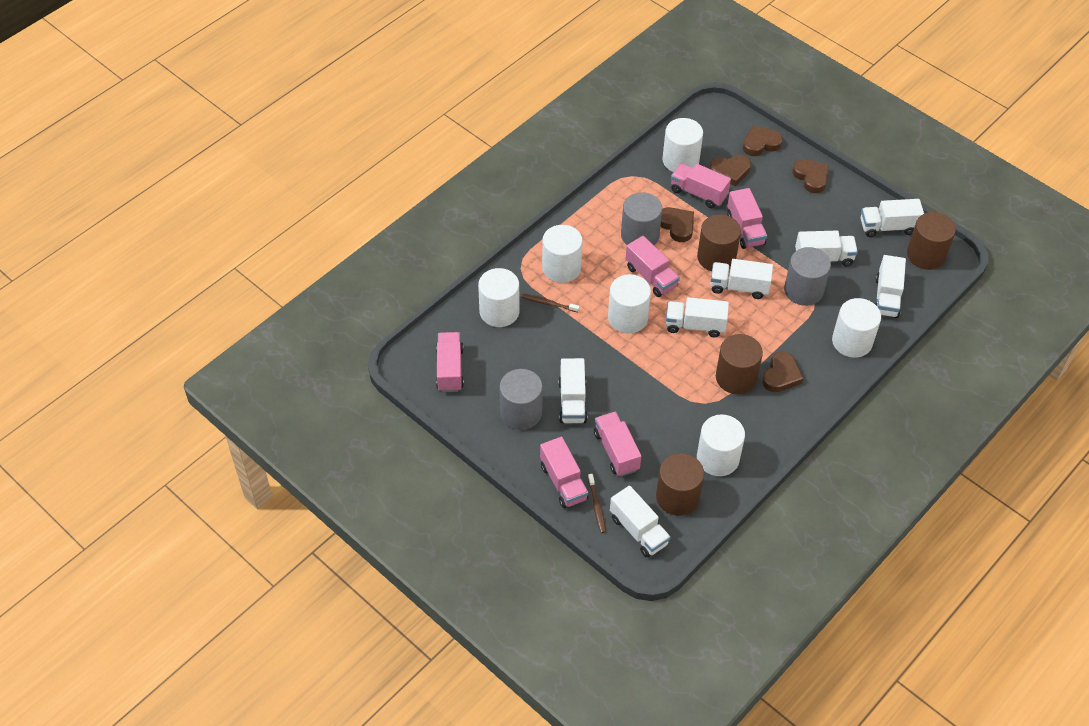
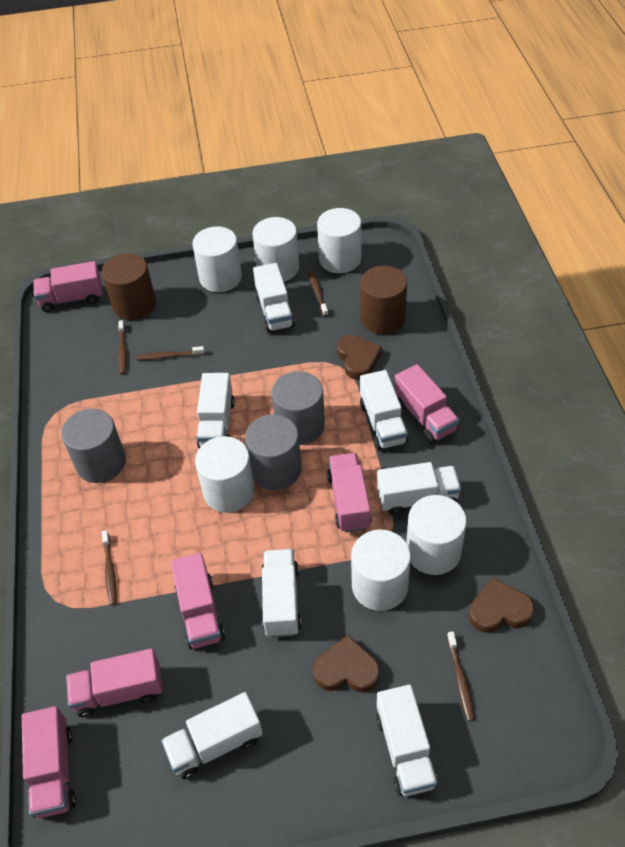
brown cylinder: 4 -> 2
brown heart: 5 -> 3
brown toothbrush: 2 -> 5

